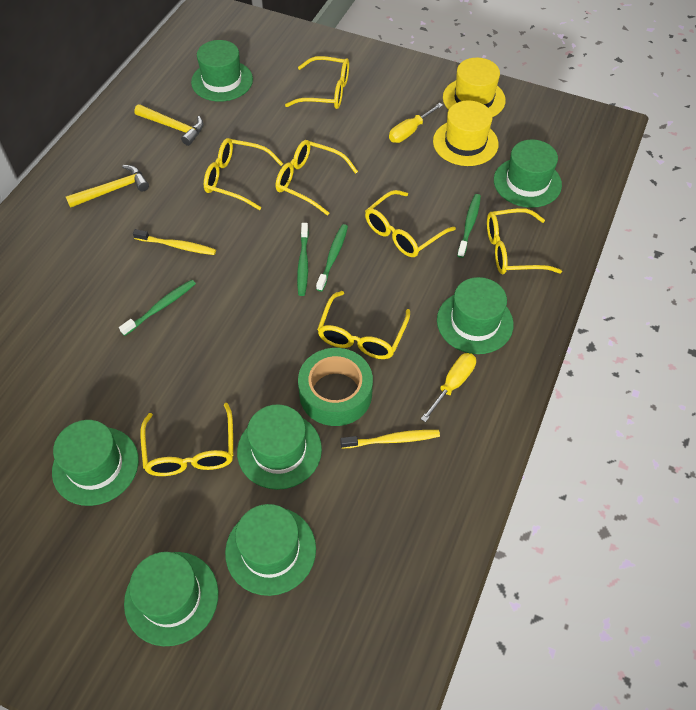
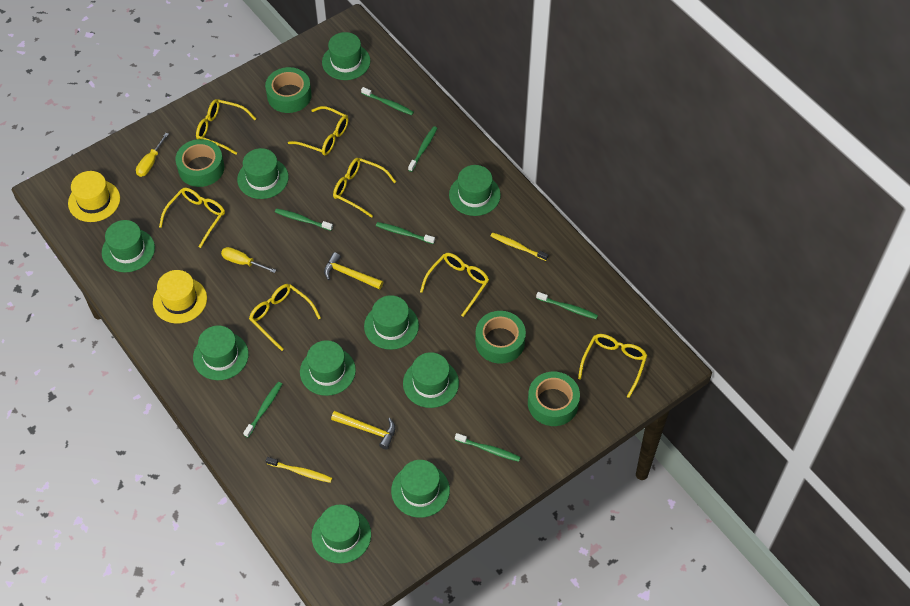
green hat: 7 -> 10
green tape: 1 -> 4
green toothbrush: 4 -> 7

